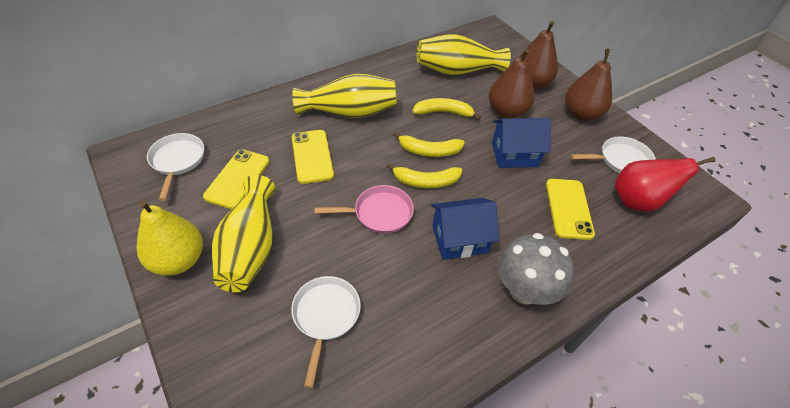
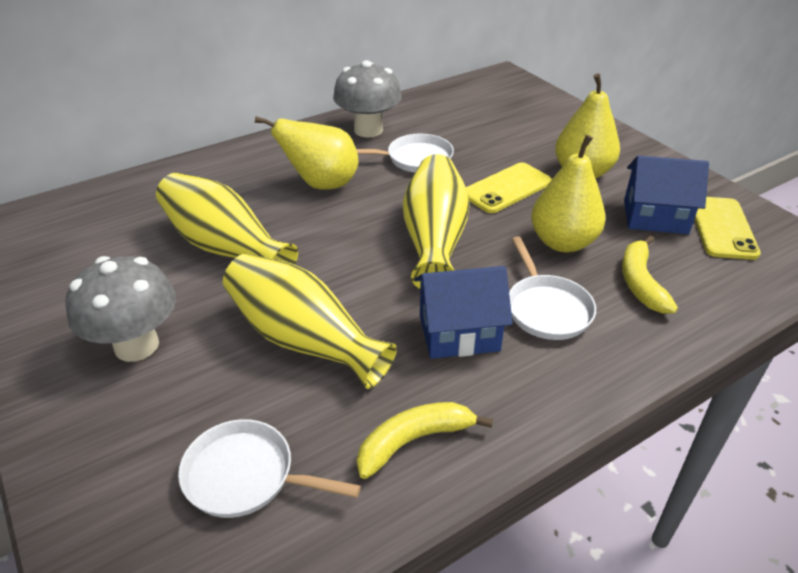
brown pear: 3 -> 0
grey mushroom: 1 -> 2
pink pan: 1 -> 0
red pear: 1 -> 0
yellow banana: 3 -> 2
yellow pear: 1 -> 3
yellow phone: 3 -> 2

